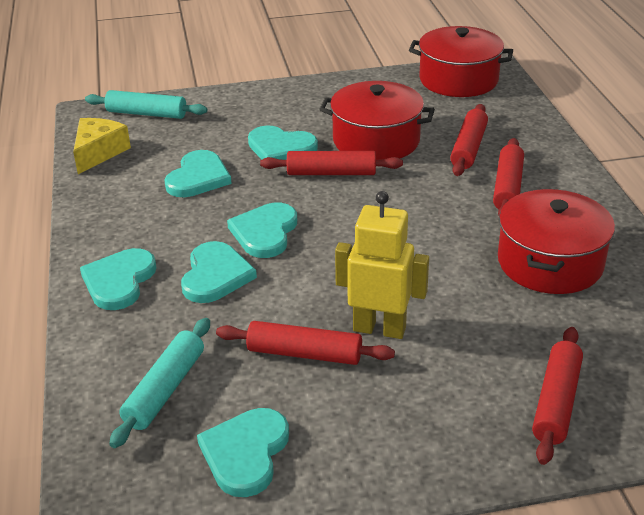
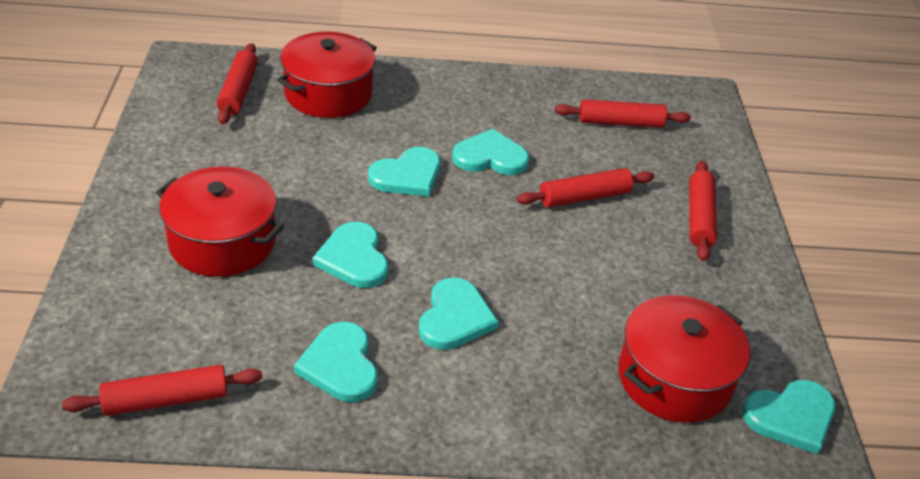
turquoise rolling pin: 2 -> 0
yellow cheese: 1 -> 0
yellow robot: 1 -> 0

